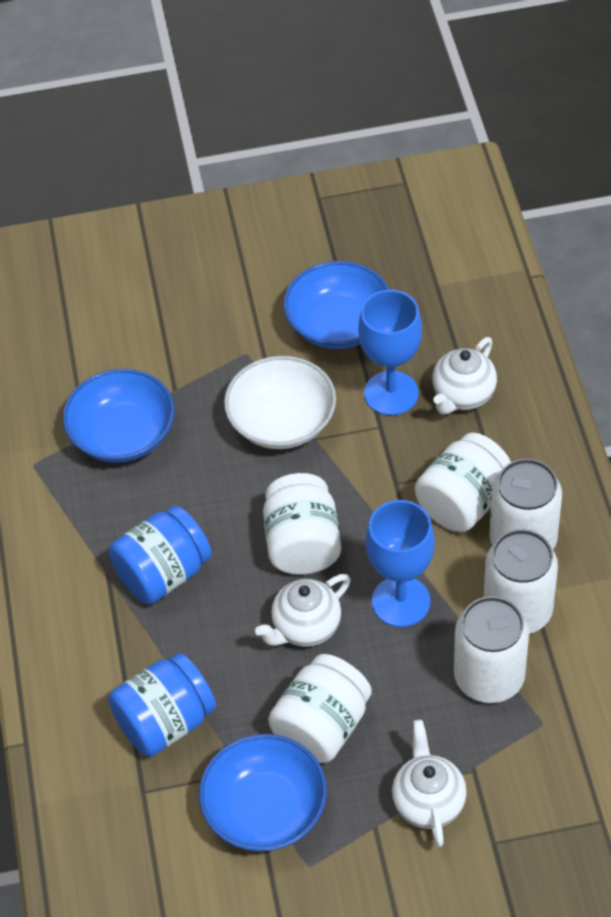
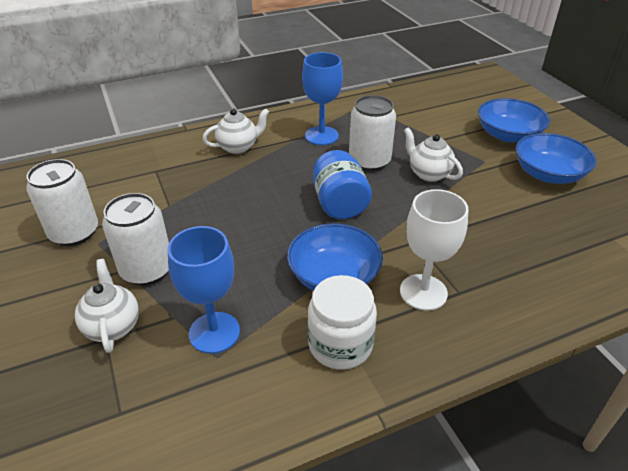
blue jar: 2 -> 1
white bowl: 1 -> 0
white goblet: 0 -> 1
white jar: 3 -> 1

